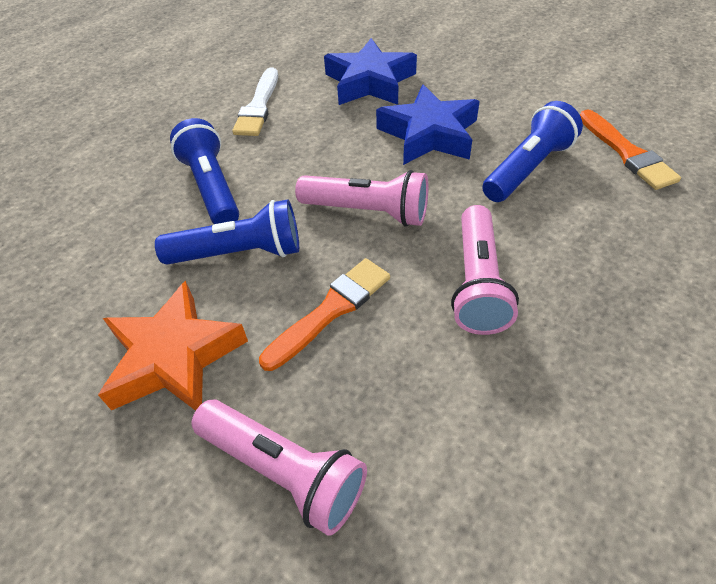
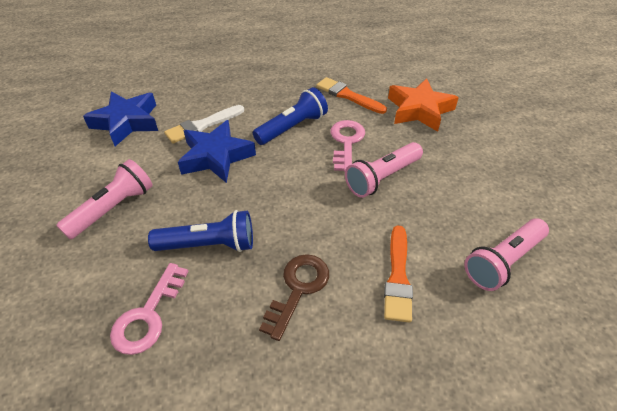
blue flashlight: 3 -> 2
brown key: 0 -> 1
pink key: 0 -> 2

